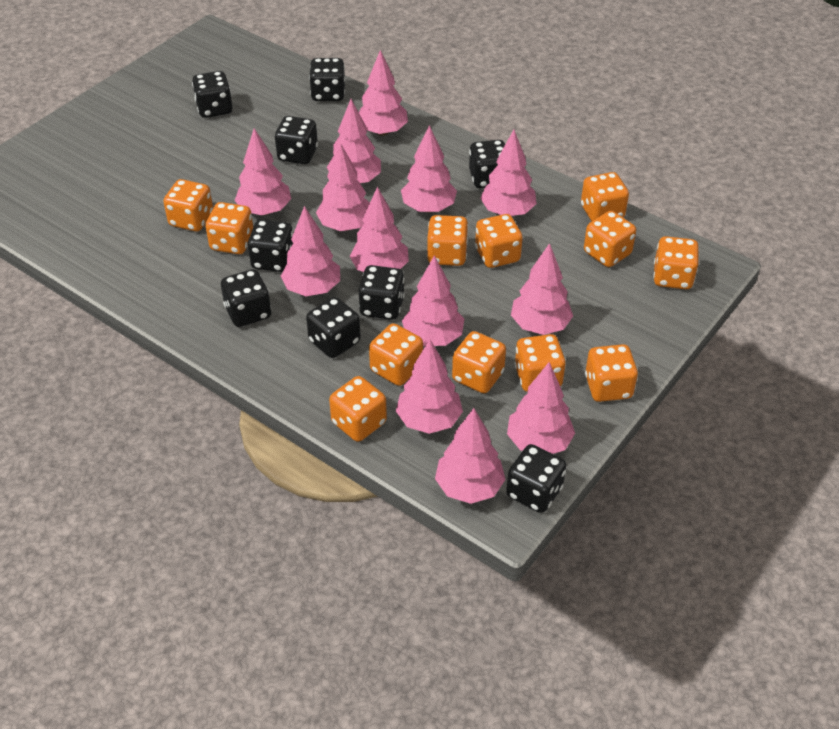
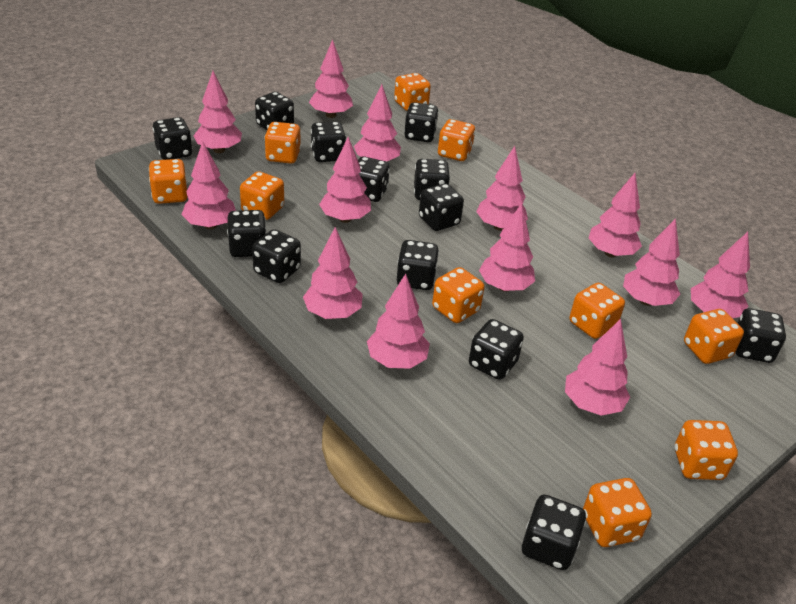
black dice: 9 -> 13
orange dice: 12 -> 10

